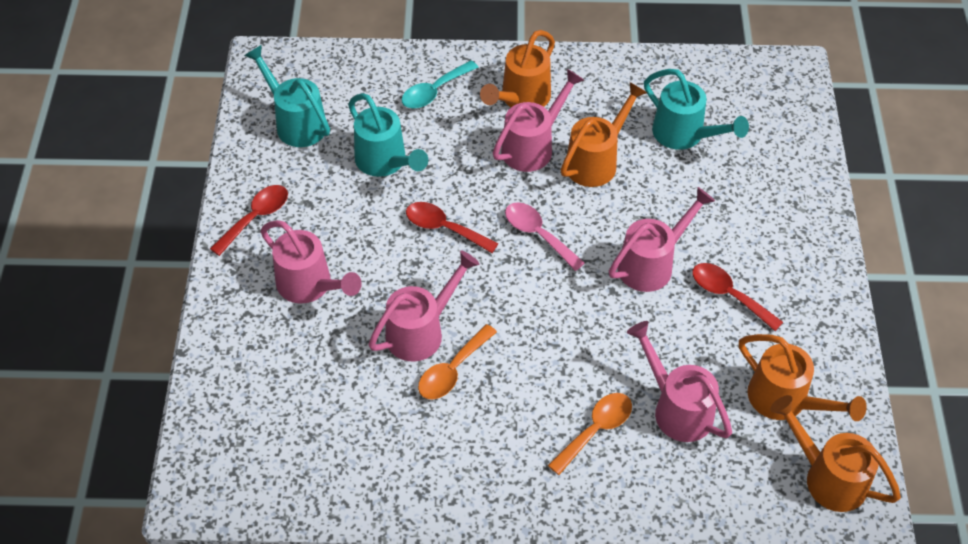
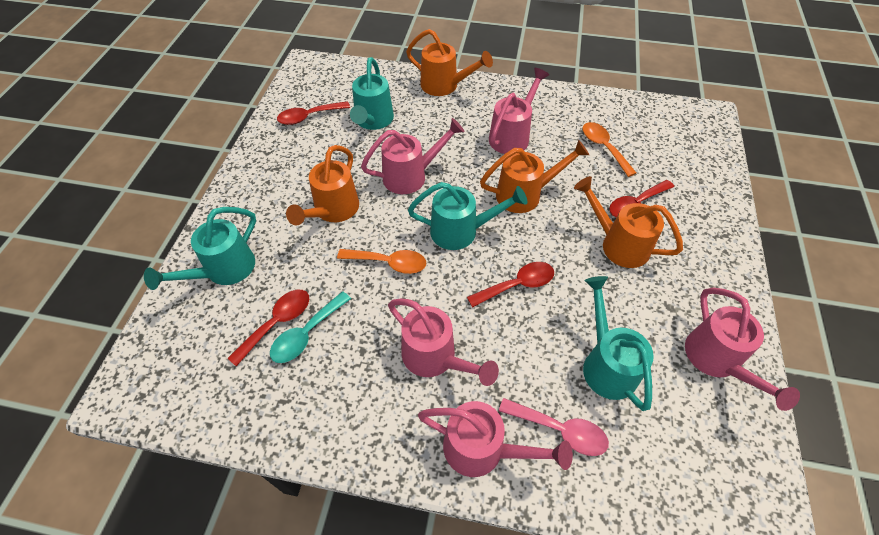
red spoon: 3 -> 4
turquoise watering can: 3 -> 4

